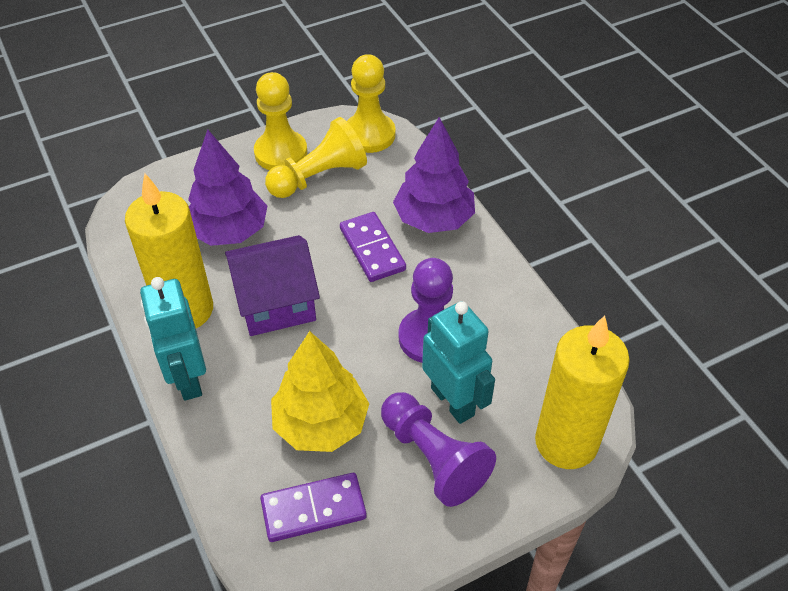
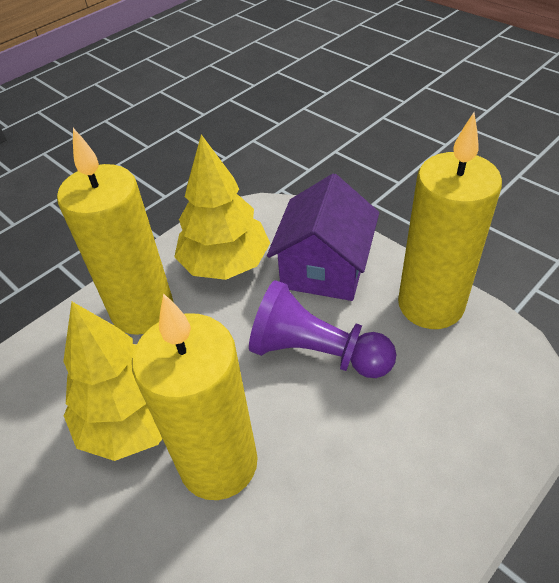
purple domino: 2 -> 0
purple pawn: 2 -> 1
purple tree: 2 -> 0
turquoise robot: 2 -> 0
yellow candle: 2 -> 3
yellow pawn: 3 -> 0
yellow tree: 1 -> 2

